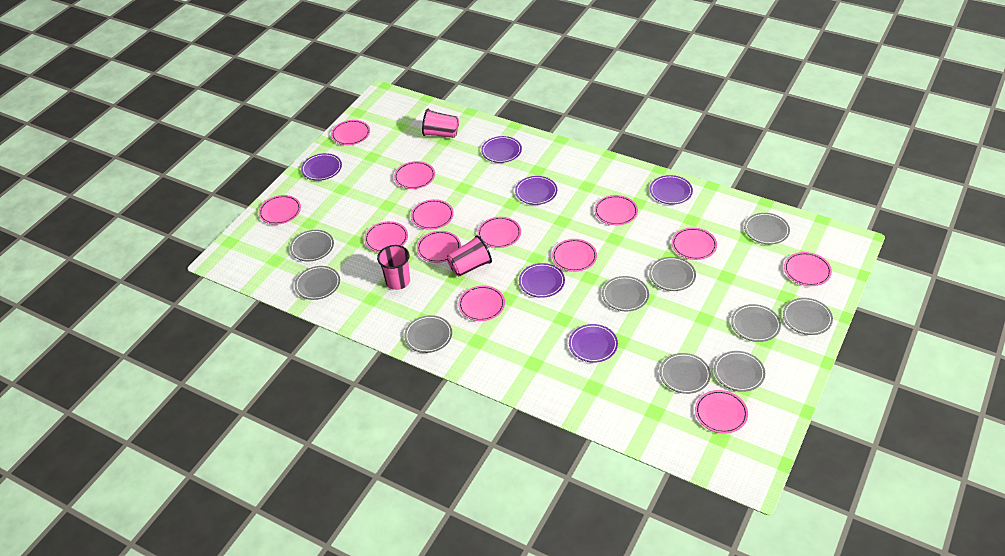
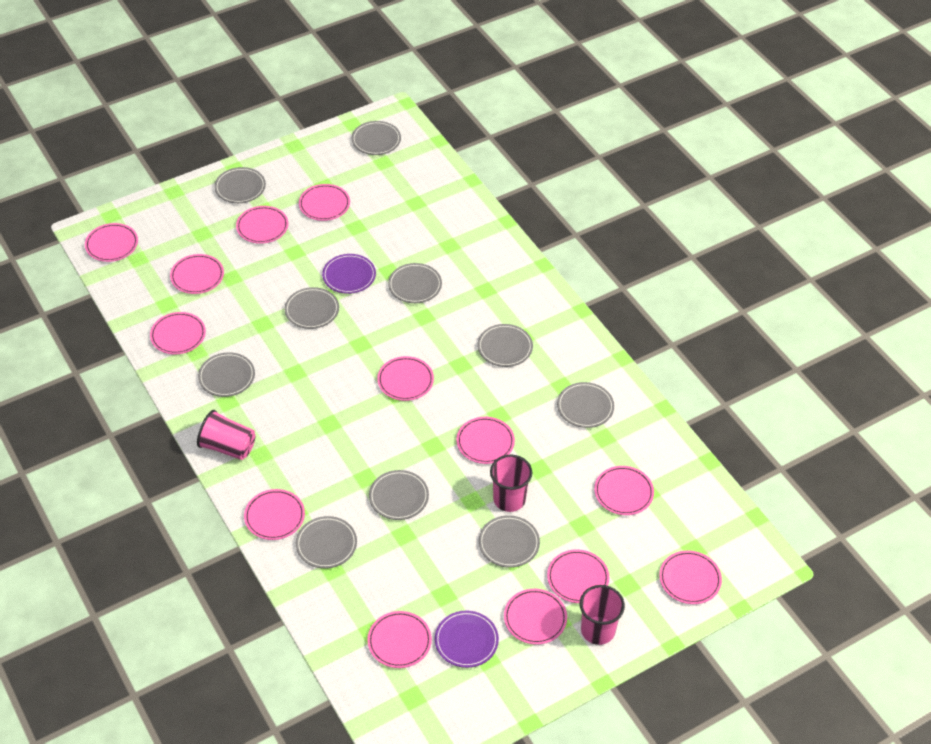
purple plate: 6 -> 2

